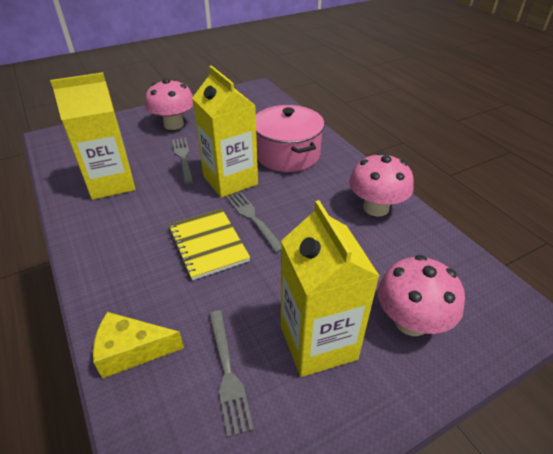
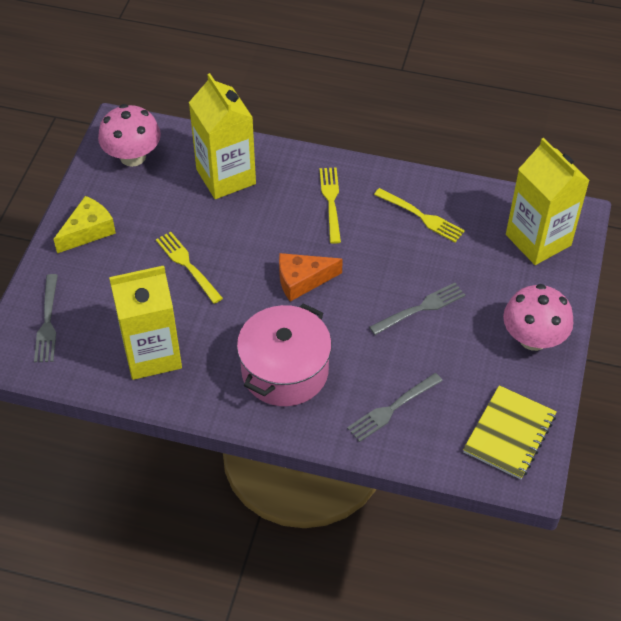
orange cheese: 0 -> 1
pink mushroom: 3 -> 2
yellow fork: 0 -> 3

